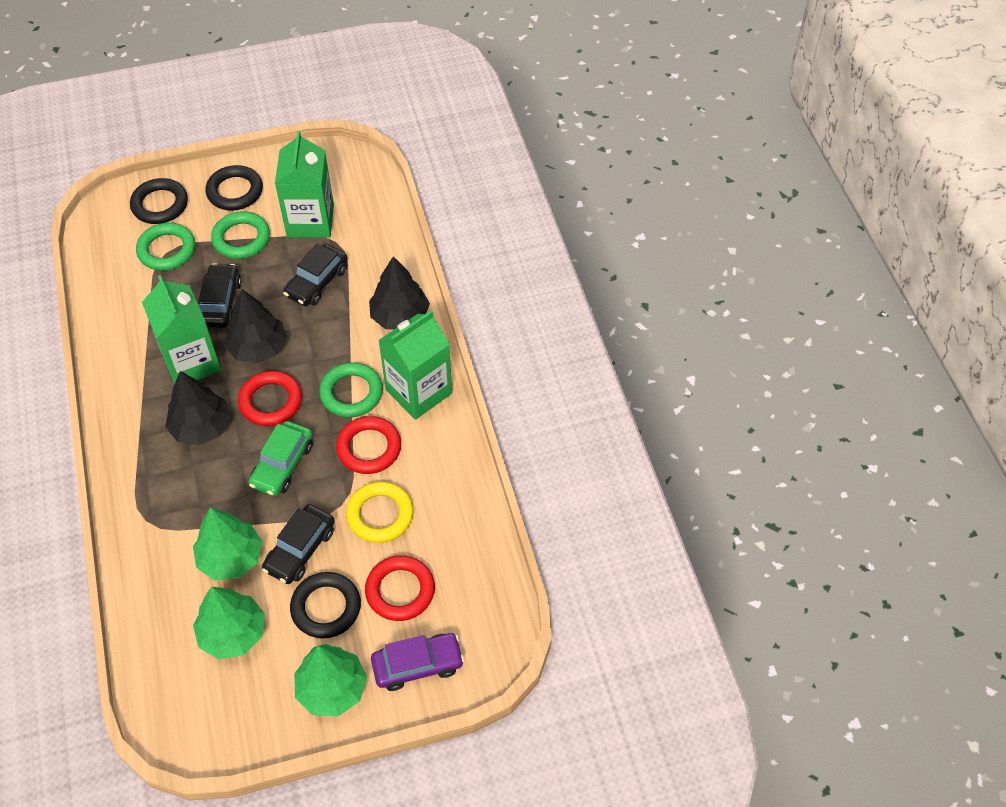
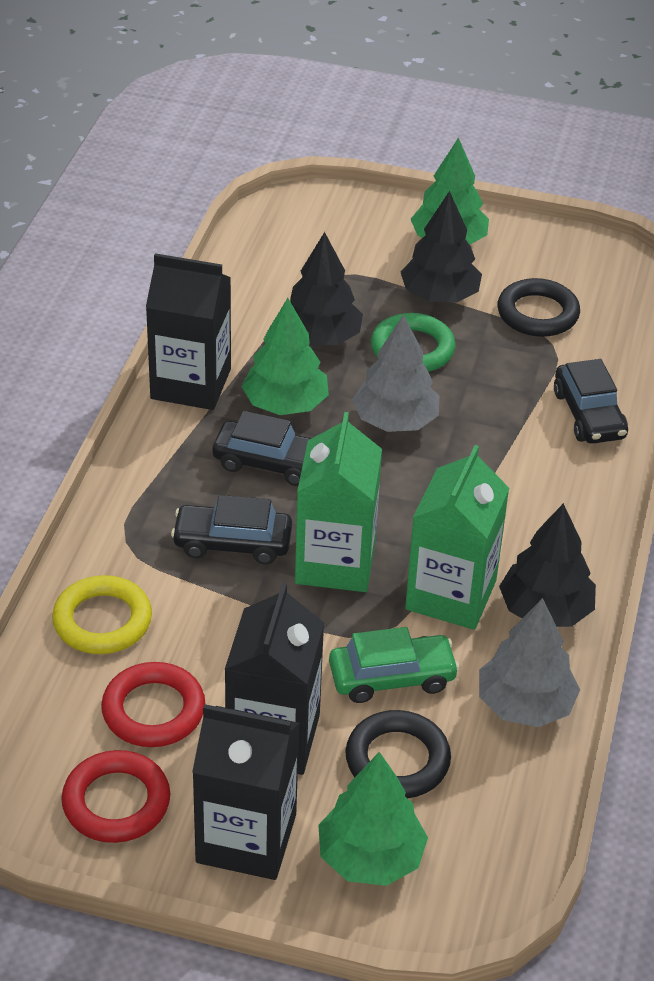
black carton: 0 -> 3
black ring: 3 -> 2
green carton: 3 -> 2
green ring: 3 -> 1
grey tree: 0 -> 2
purple car: 1 -> 0
red ring: 3 -> 2

